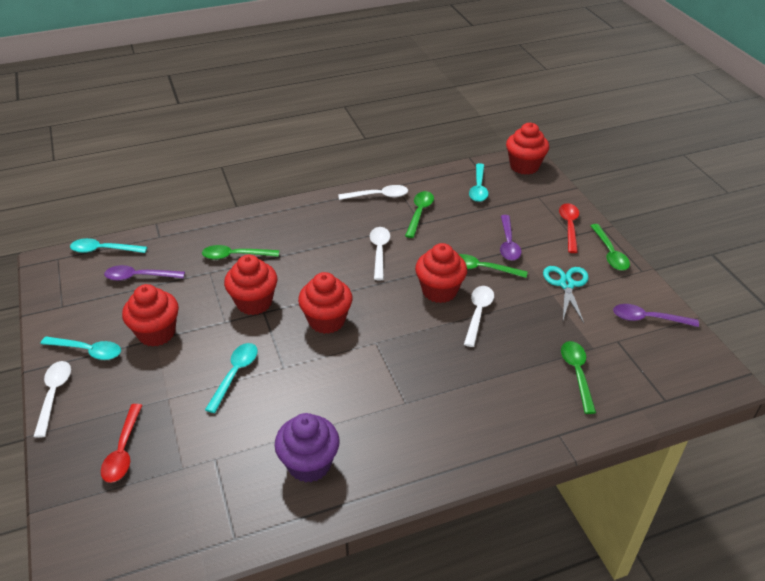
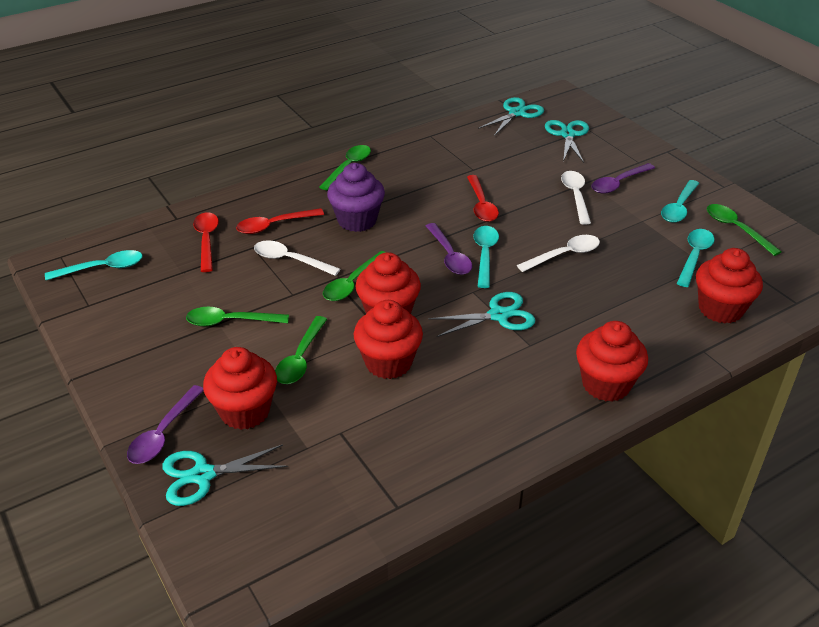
red spoon: 2 -> 3
turquoise scissors: 1 -> 4
white spoon: 4 -> 3

